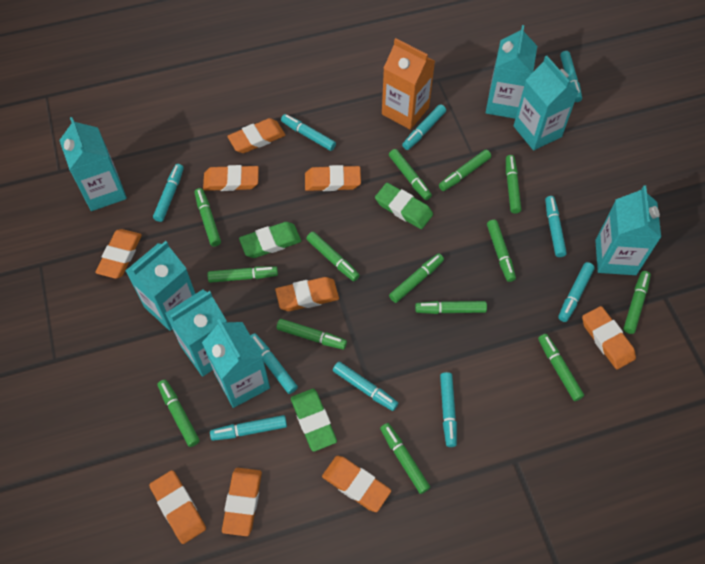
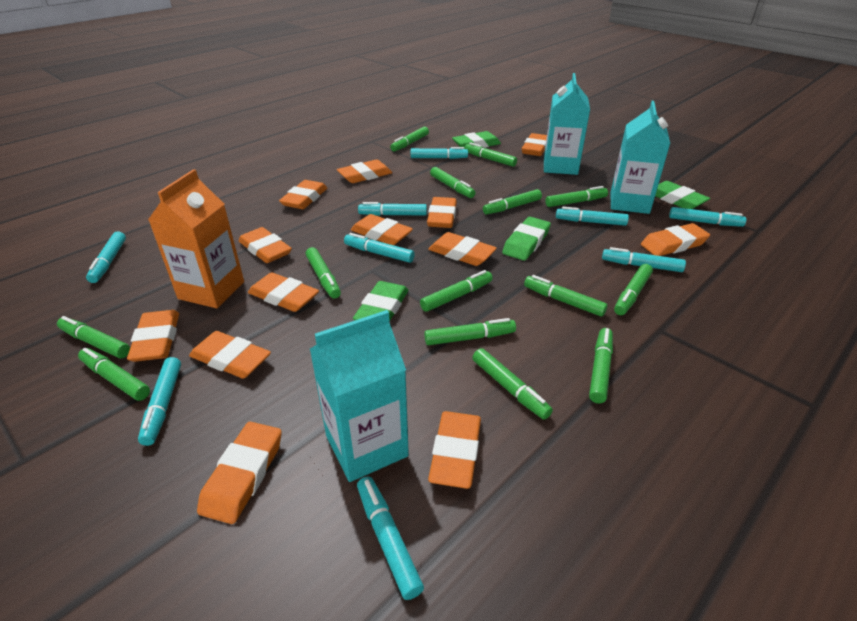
green eraser: 3 -> 4
orange eraser: 9 -> 13
turquoise carton: 7 -> 3
turquoise marker: 10 -> 9

